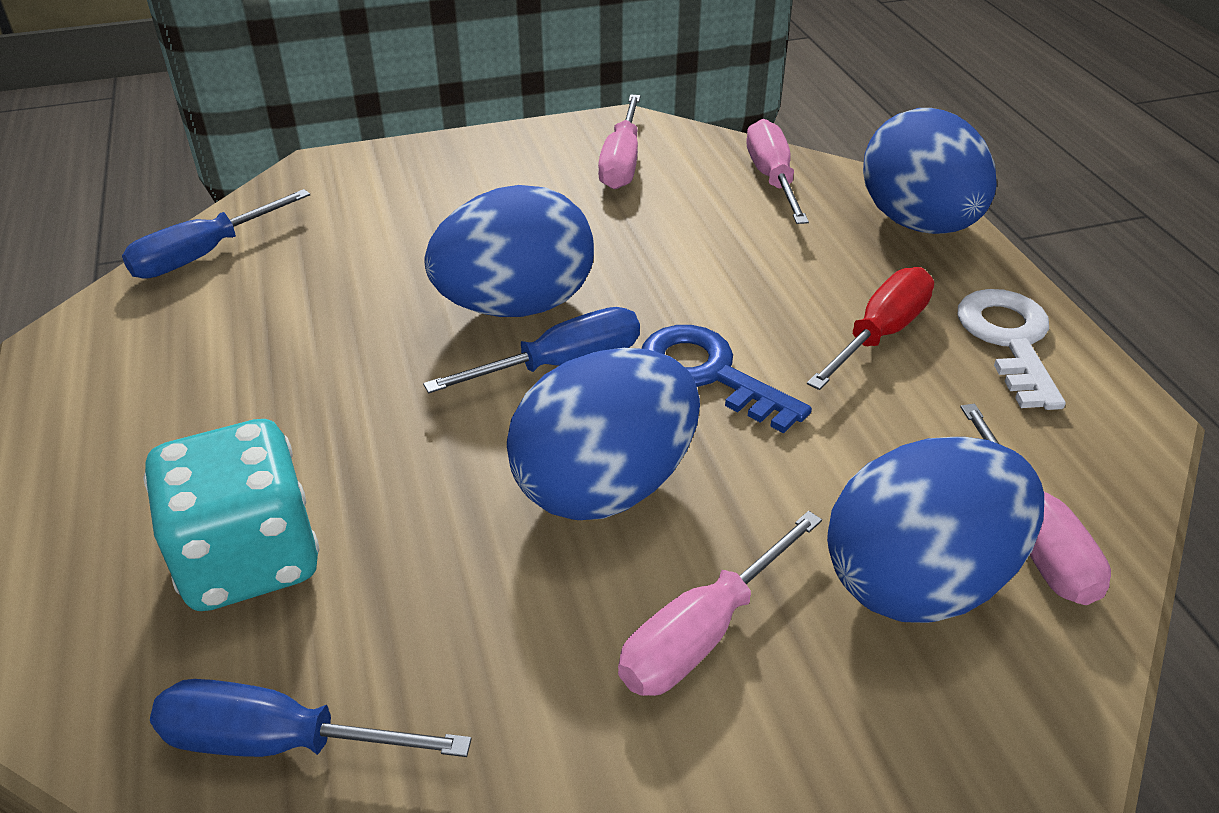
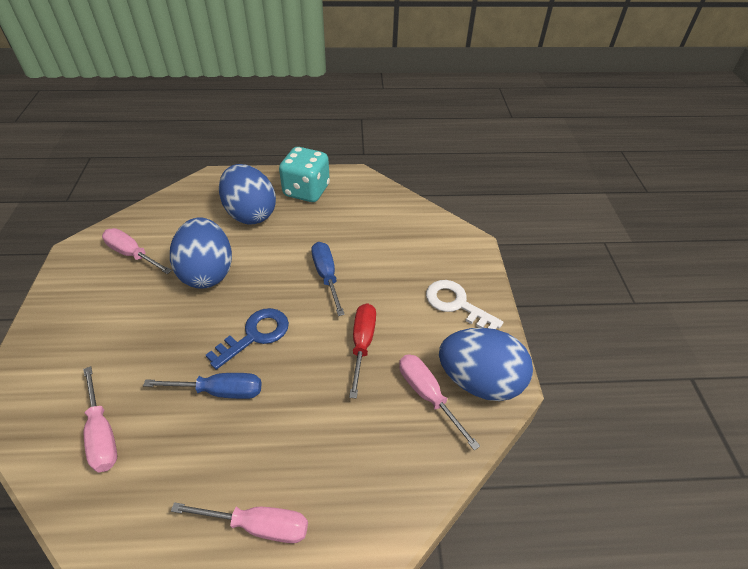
blue egg: 4 -> 3
blue screwdriver: 3 -> 2

